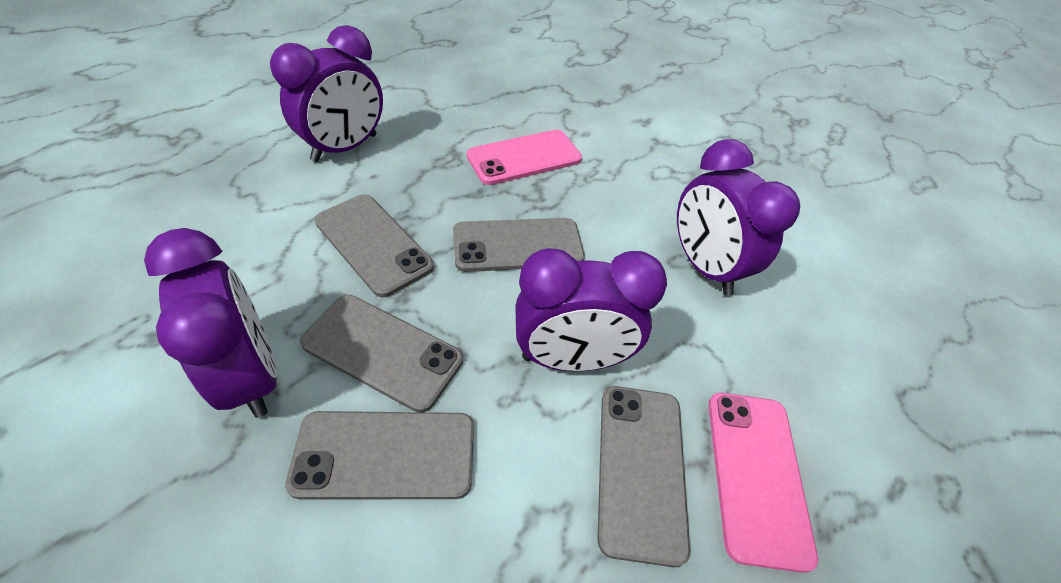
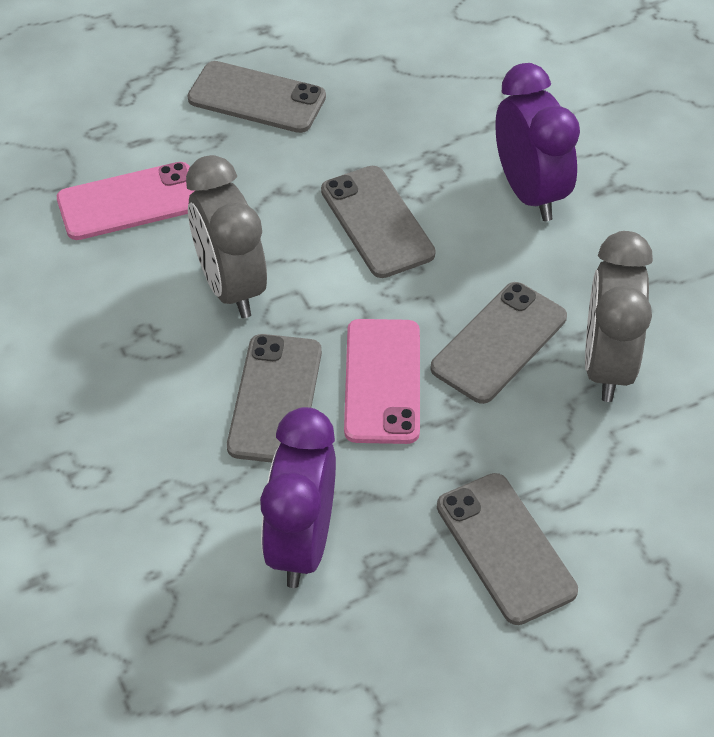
grey clock: 0 -> 2
purple clock: 4 -> 2

